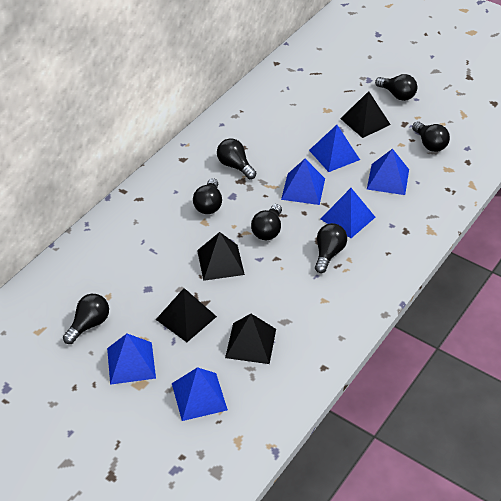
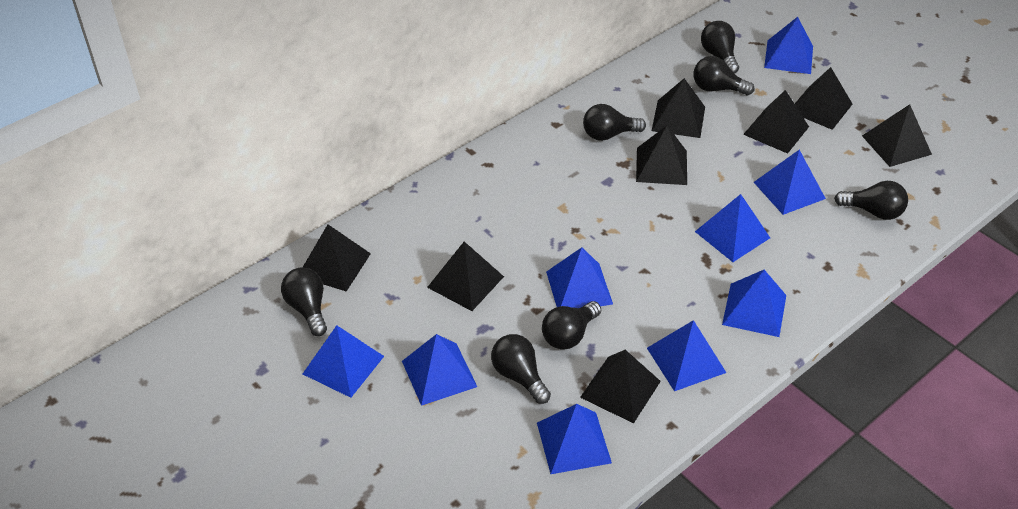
black pyramid: 4 -> 8
blue pyramid: 6 -> 9

